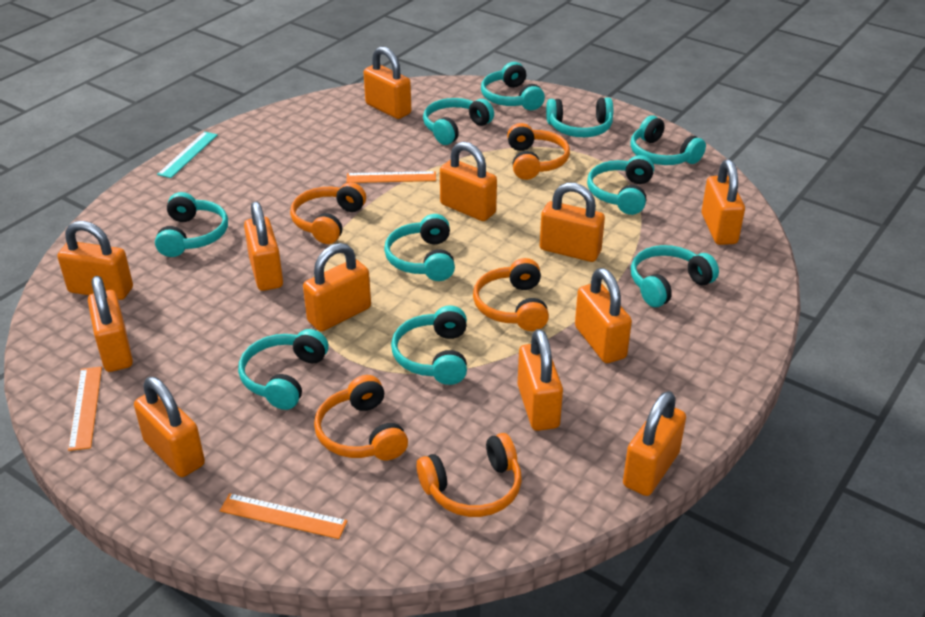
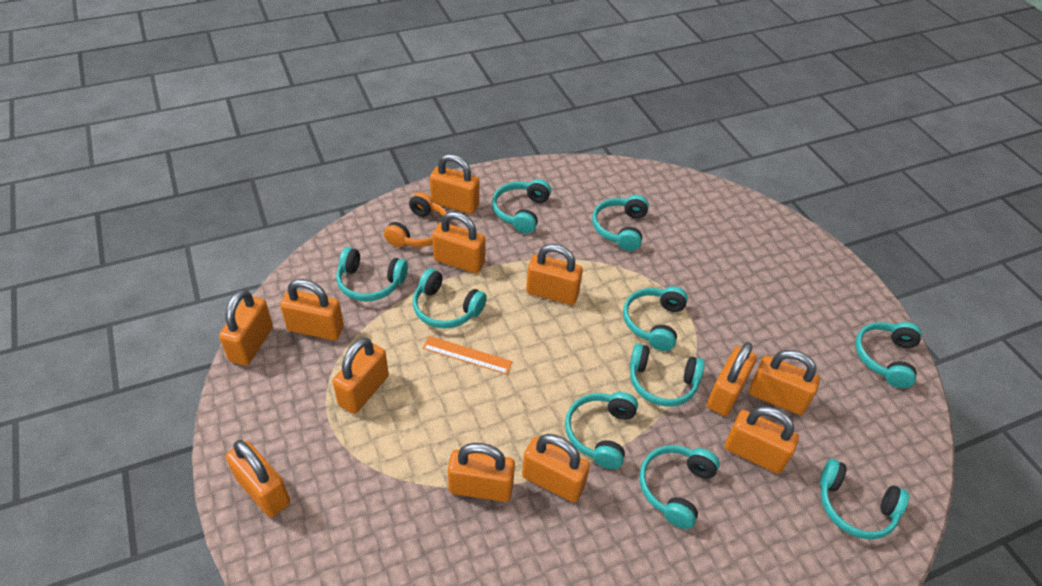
orange headphones: 5 -> 1
orange ruler: 3 -> 1
turquoise ruler: 1 -> 0

